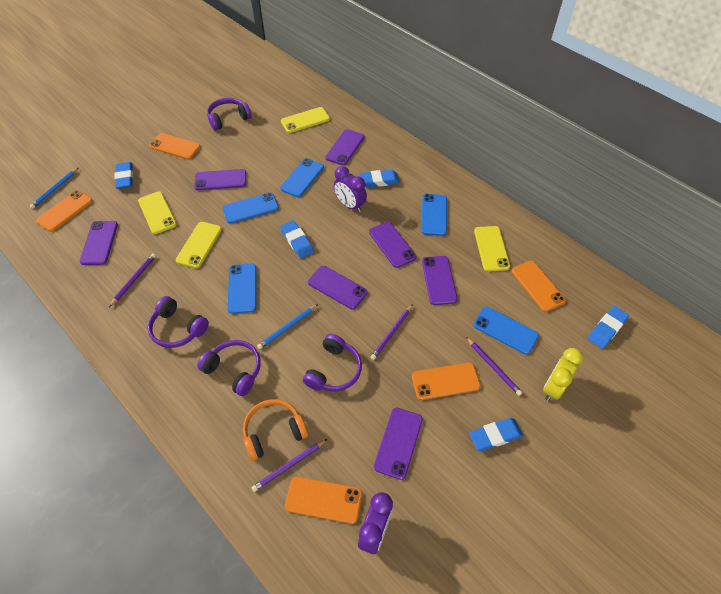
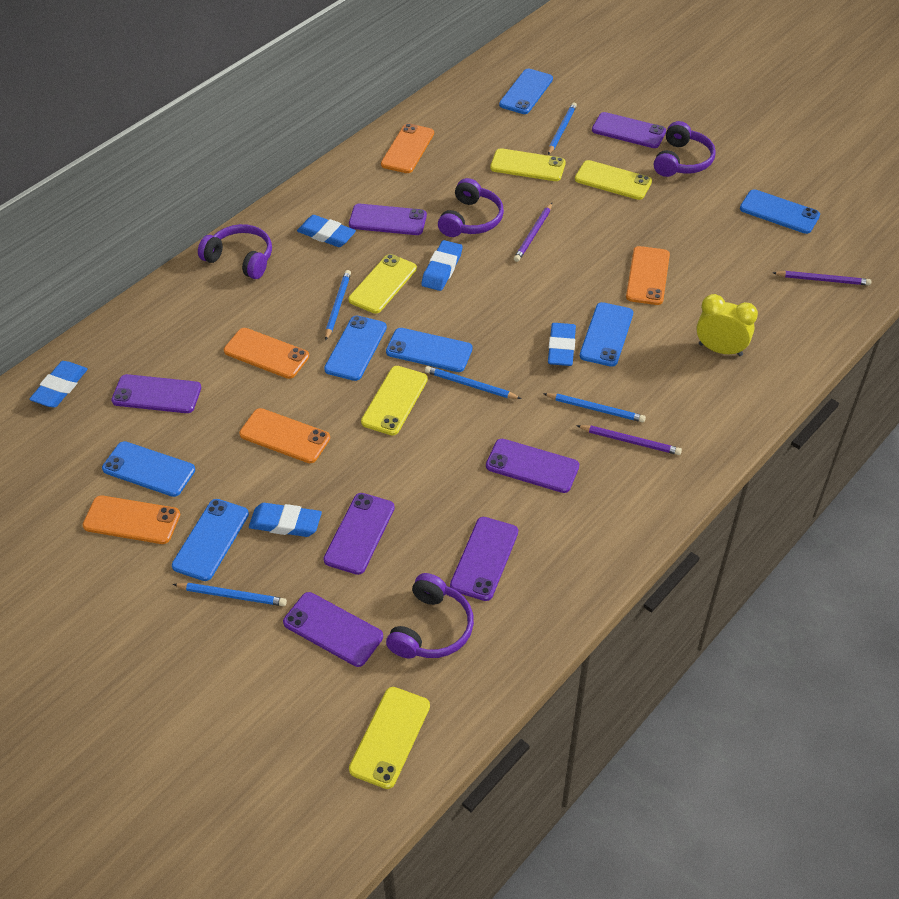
blue pencil: 2 -> 5
blue phone: 5 -> 7
orange headphones: 1 -> 0
purple clock: 2 -> 0
purple pencil: 4 -> 3
yellow phone: 4 -> 5

